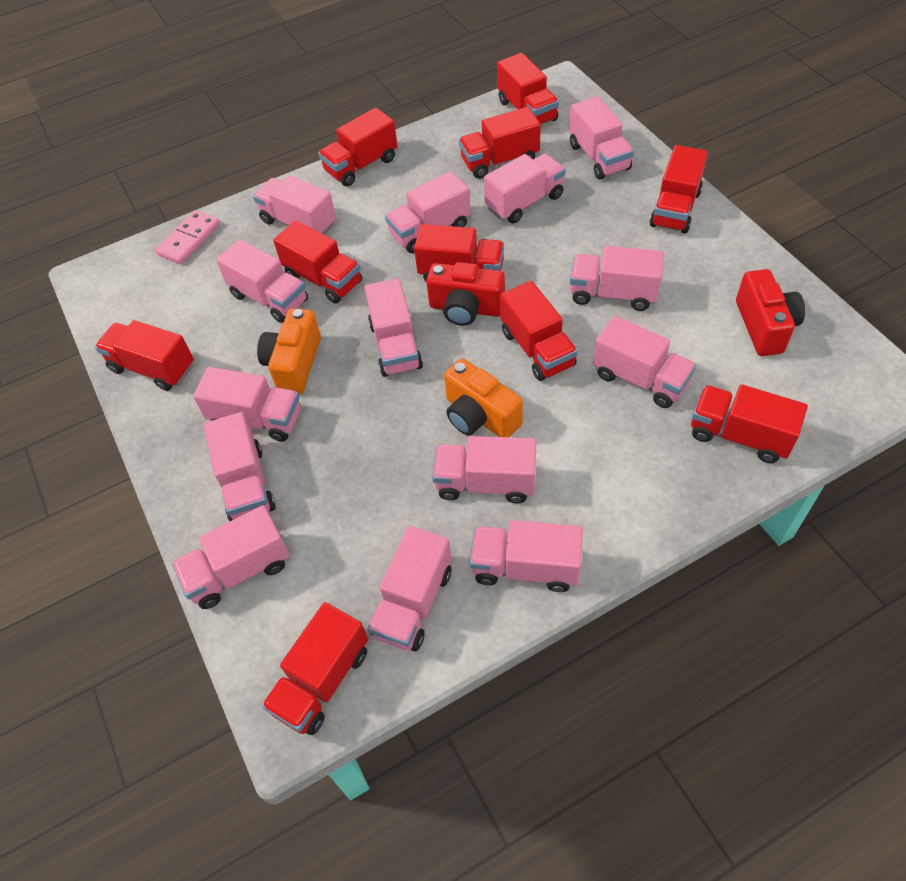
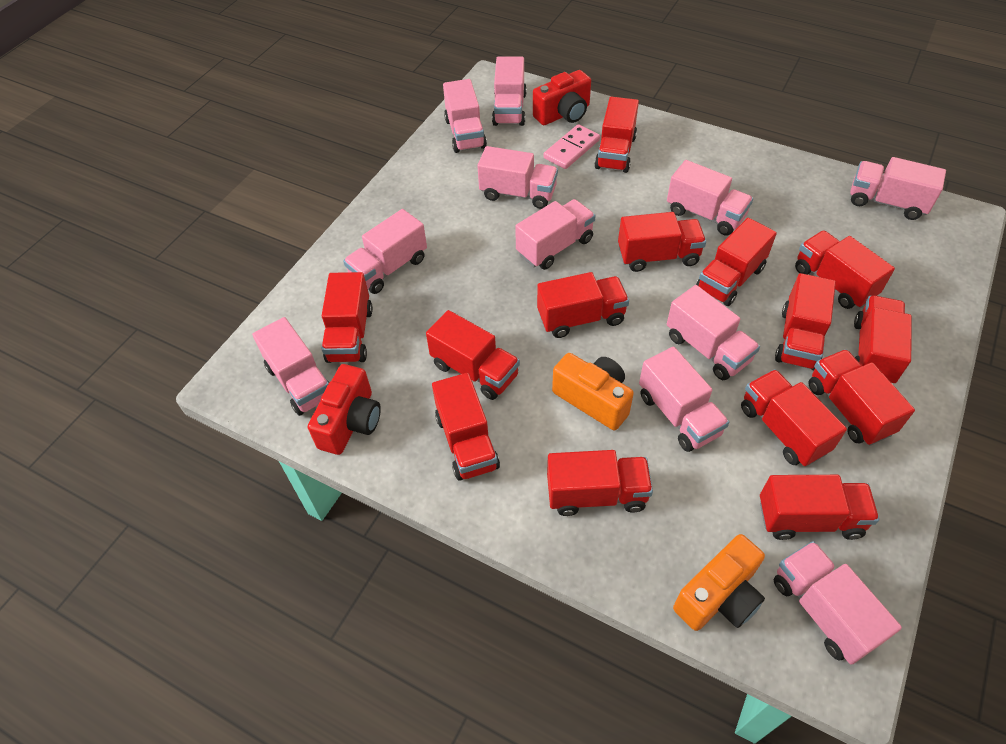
pink truck: 14 -> 11
red truck: 10 -> 14

